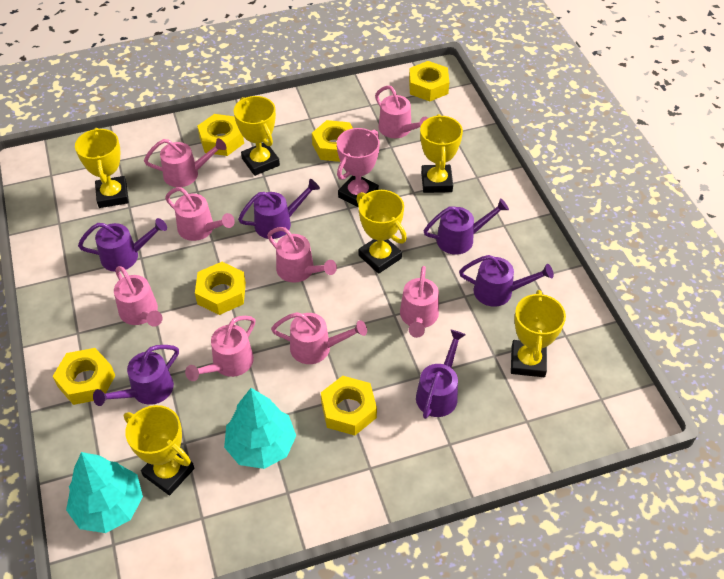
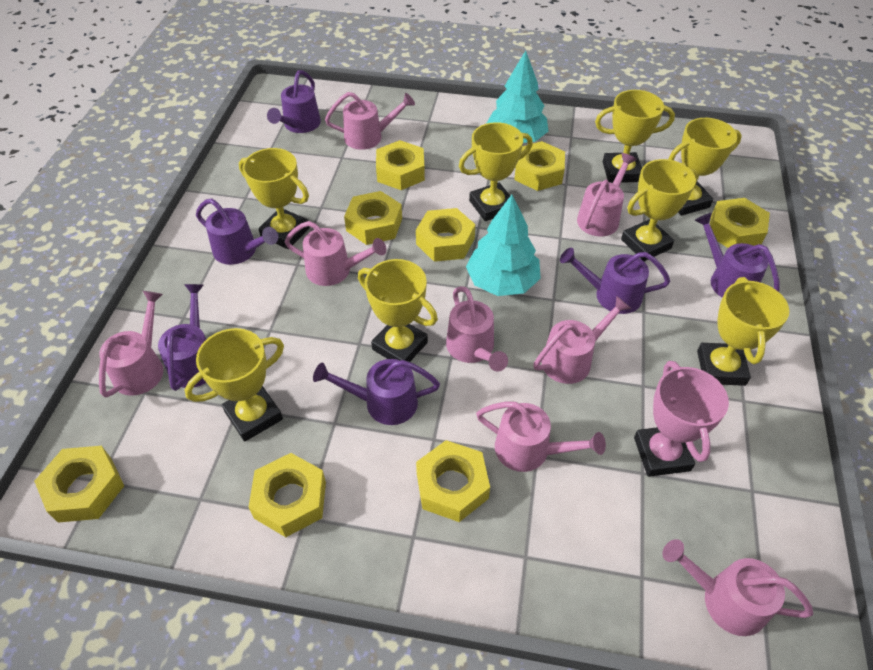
yellow nut: 6 -> 8
yellow trophy: 6 -> 8

